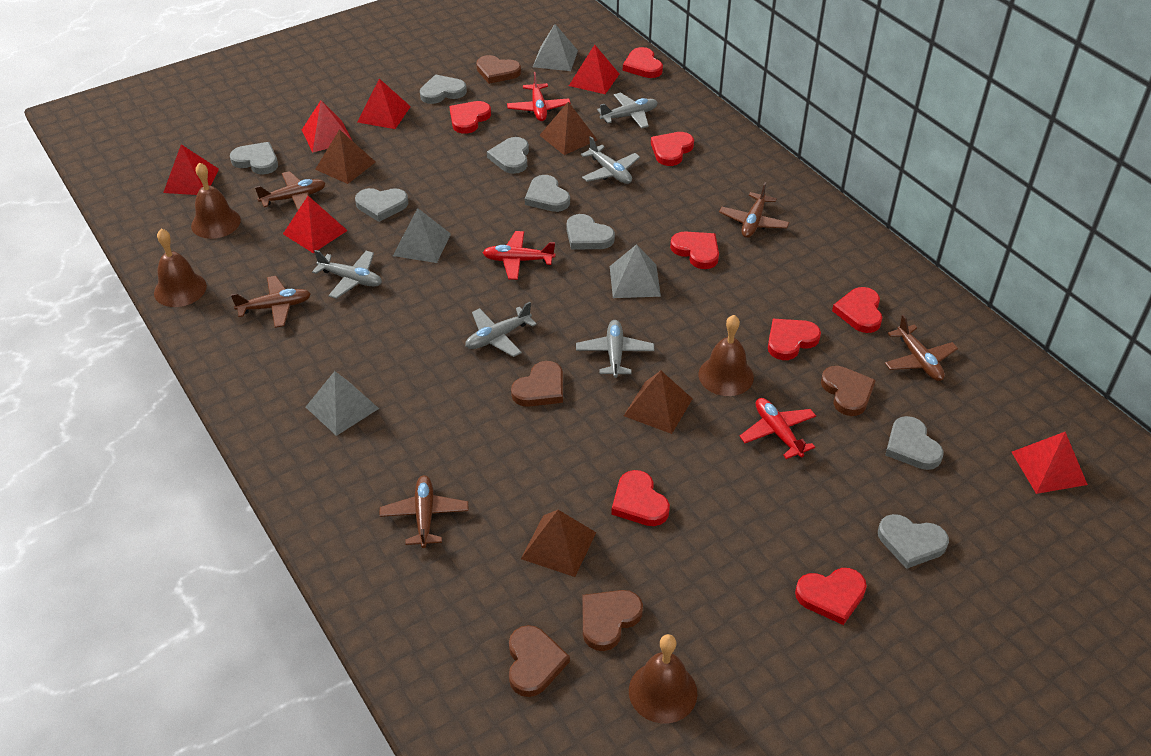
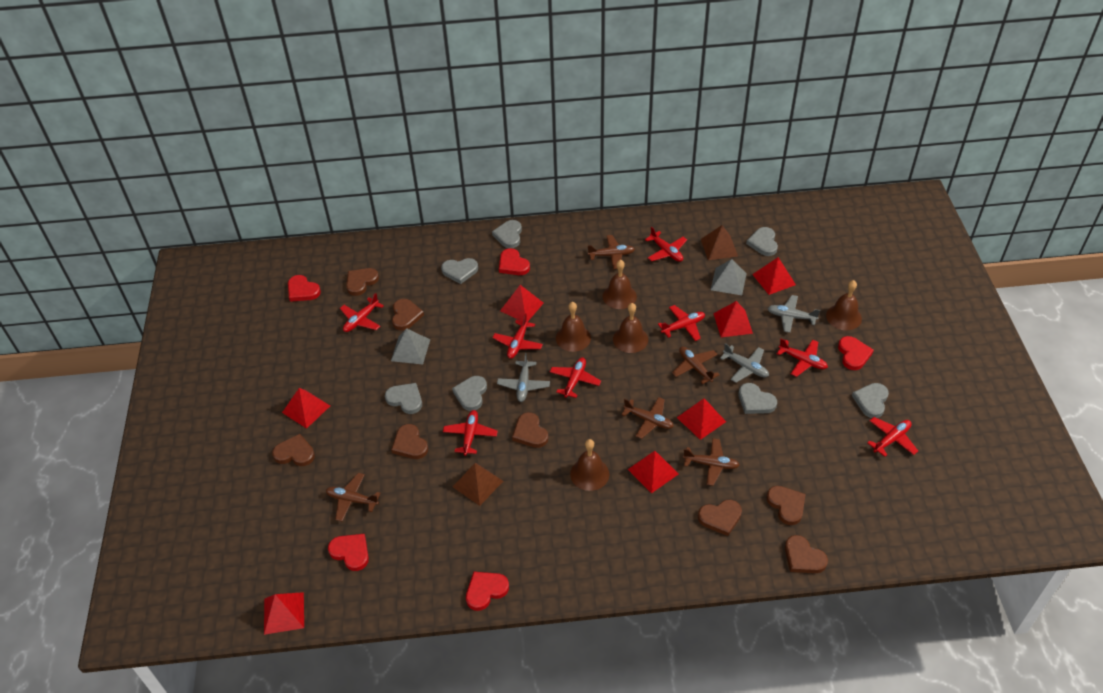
brown bell: 4 -> 5
brown heart: 5 -> 8
brown pyramid: 4 -> 2
grey heart: 8 -> 7
grey plane: 5 -> 3
grey pyramid: 4 -> 2
red heart: 8 -> 5
red plane: 3 -> 8
red pyramid: 6 -> 7

